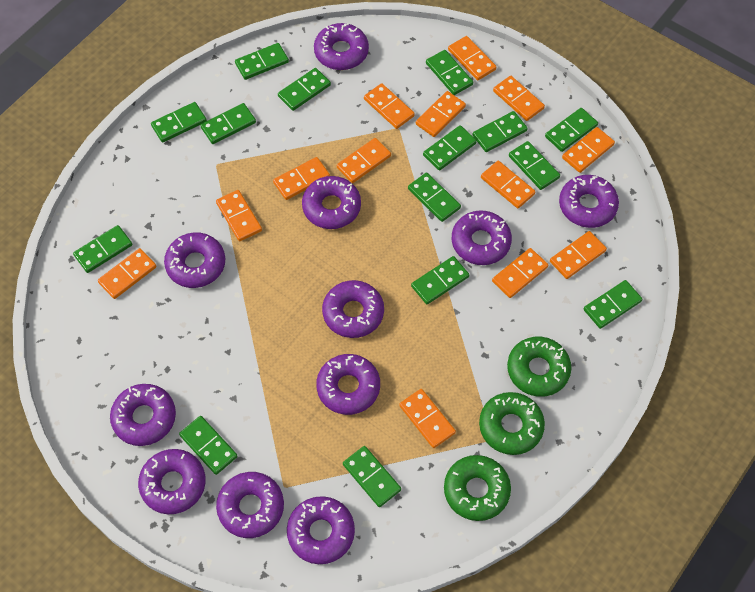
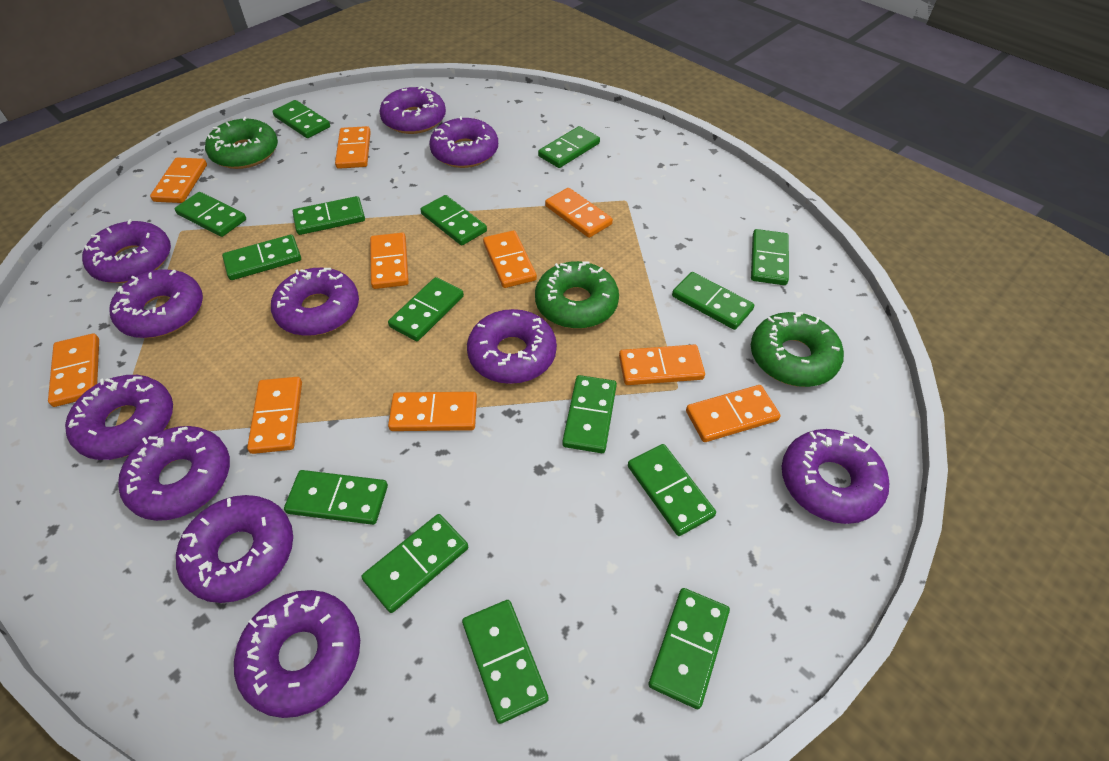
orange domino: 13 -> 10

